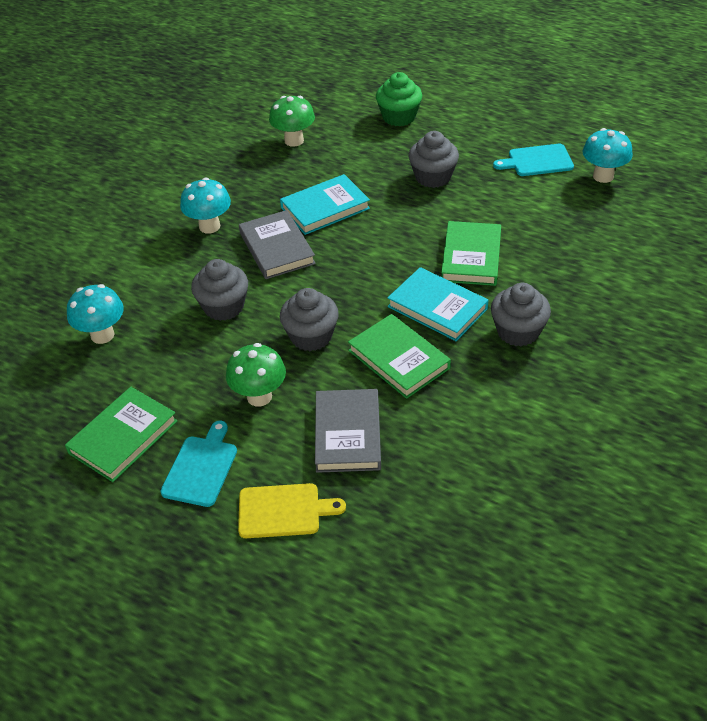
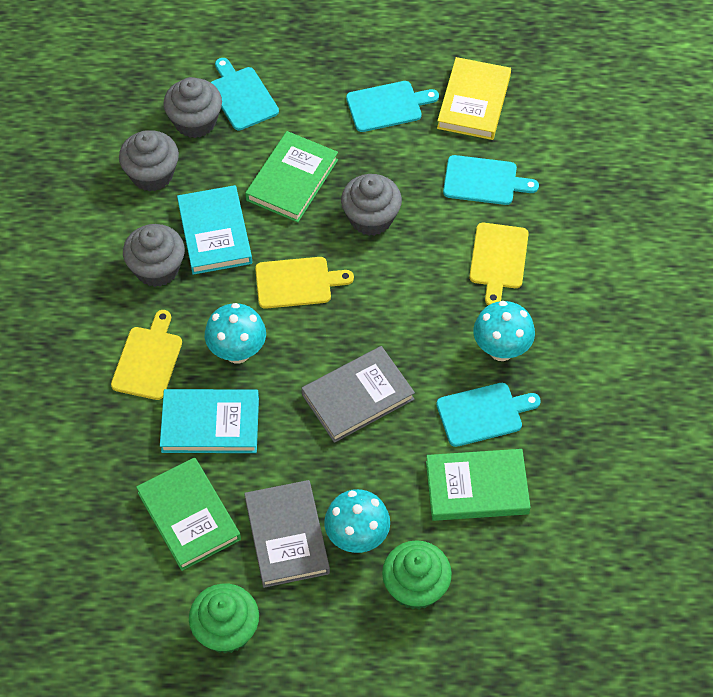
green cupcake: 1 -> 2
green mushroom: 2 -> 0
turquoise cutting board: 2 -> 4
yellow book: 0 -> 1
yellow cutting board: 1 -> 3

